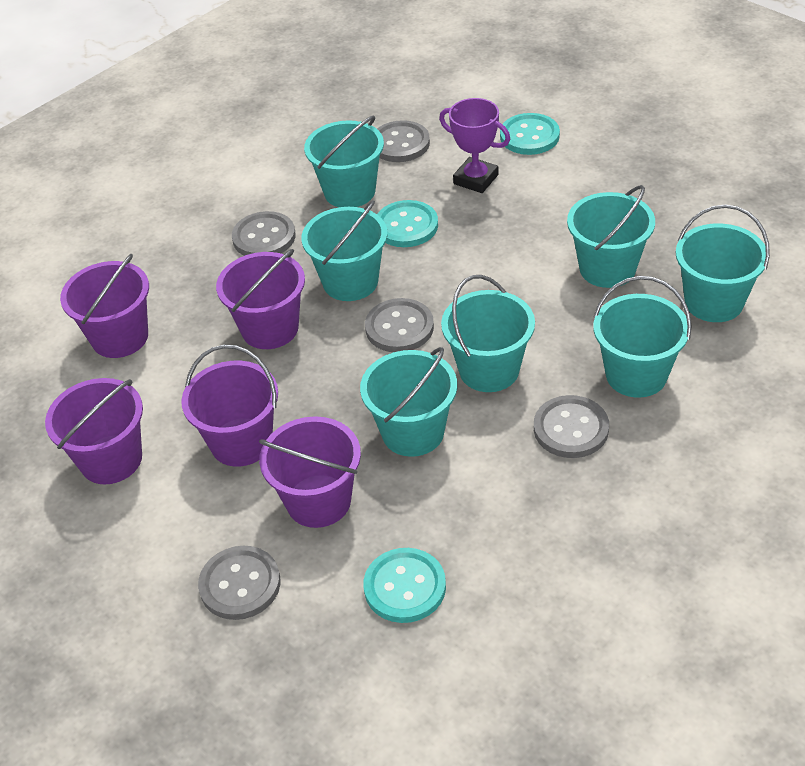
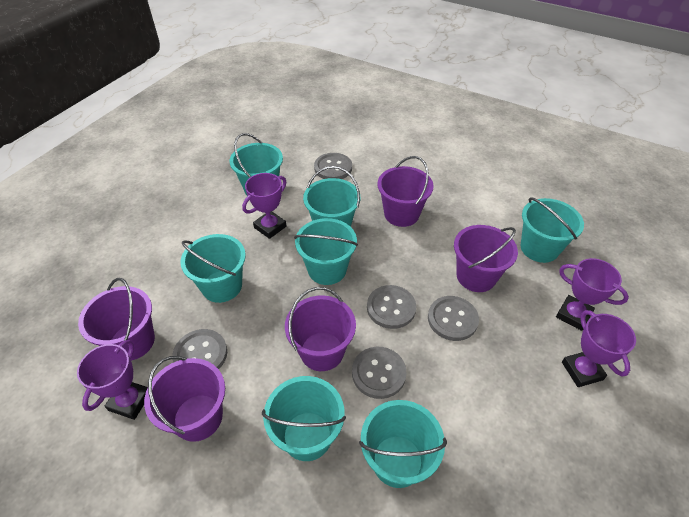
purple trophy: 1 -> 4
turquoise button: 3 -> 0

